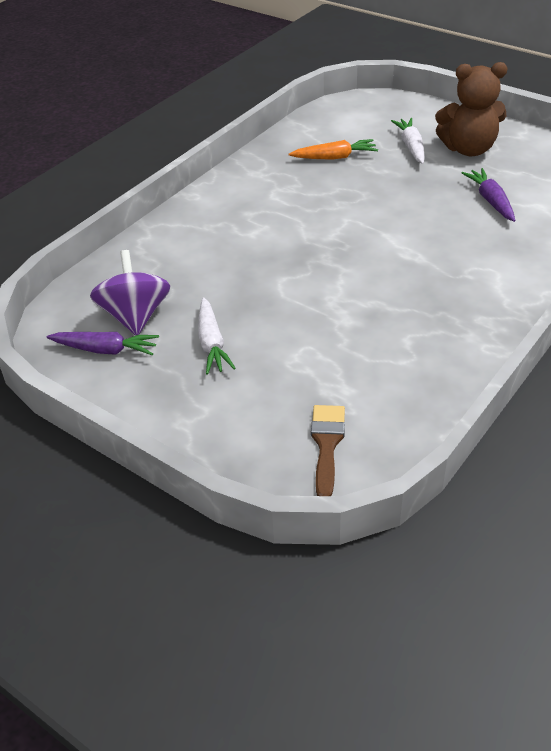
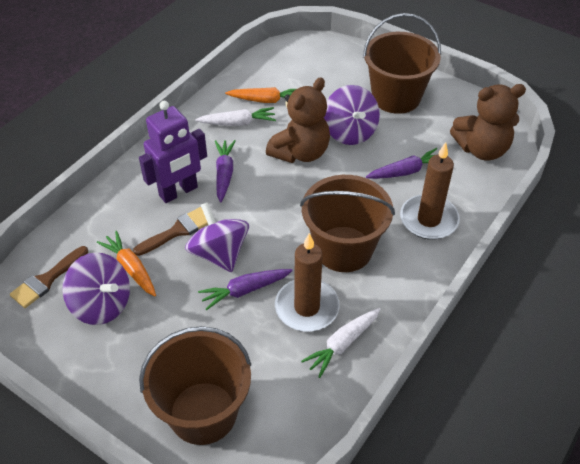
brown brush: 1 -> 2
brown bucket: 0 -> 3
brown candle: 0 -> 2
brown teddy bear: 1 -> 2
orange carrot: 1 -> 2
purple carrot: 2 -> 3
purple robot: 0 -> 1
purple spinning top: 1 -> 3

